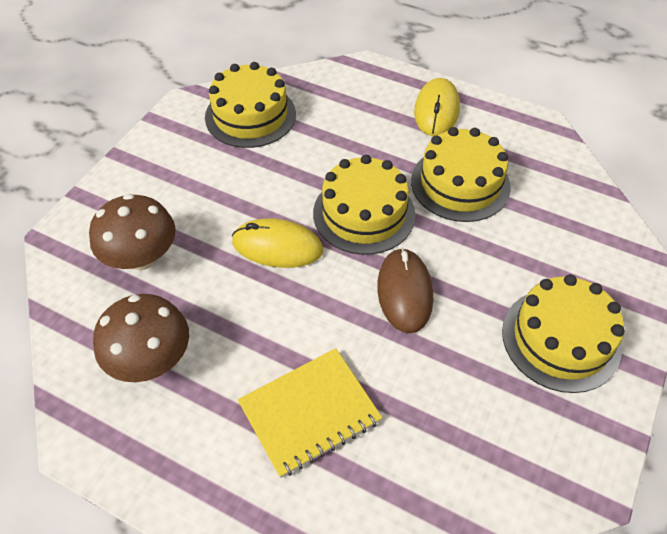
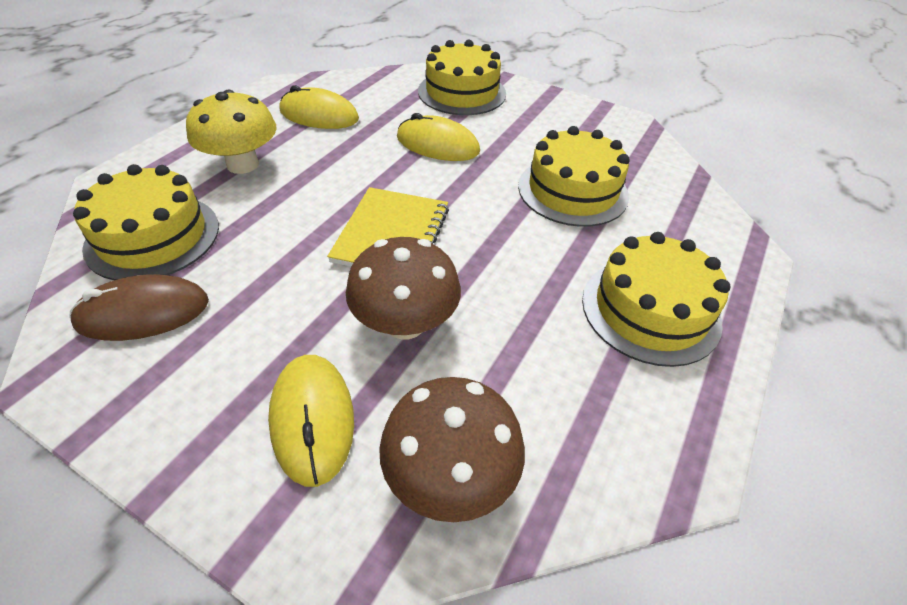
yellow mouse: 2 -> 3
yellow mushroom: 0 -> 1

